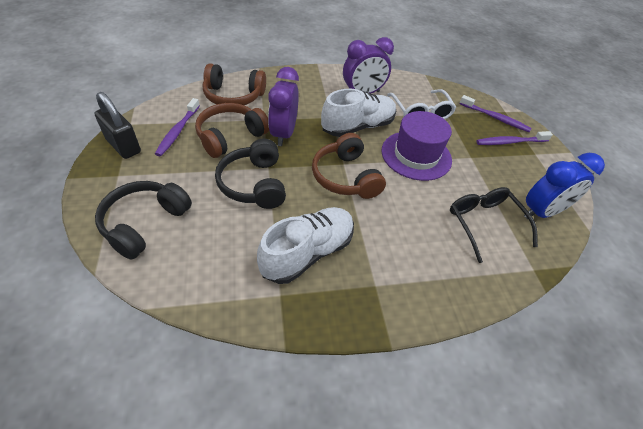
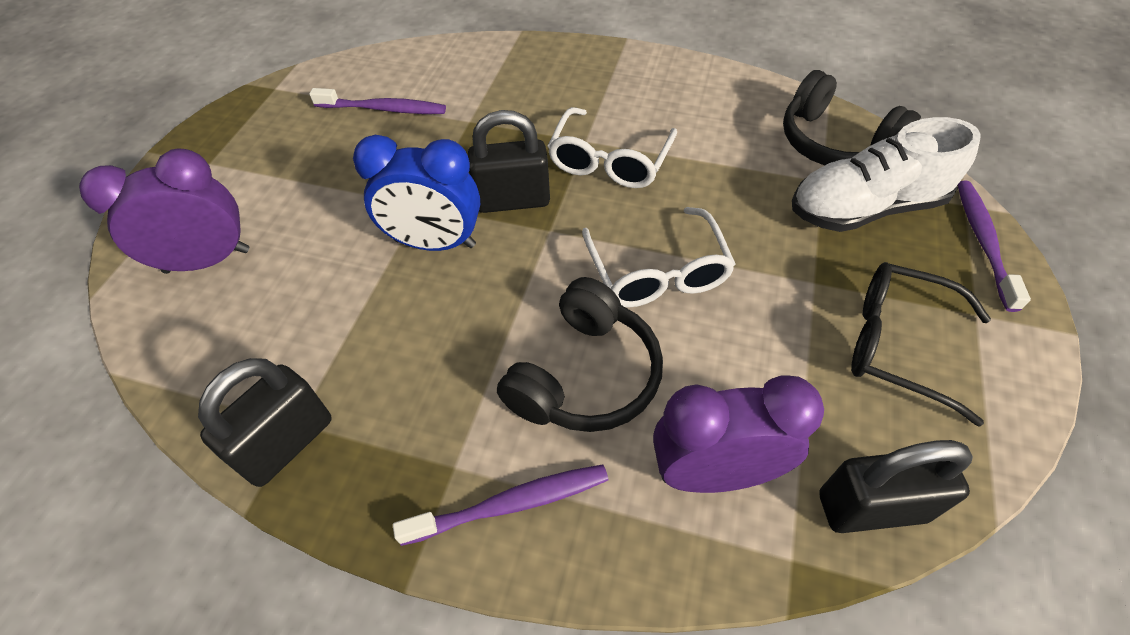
black padlock: 1 -> 3
brown headphones: 3 -> 0
purple hat: 1 -> 0
white glasses: 1 -> 2
white shoe: 2 -> 1

